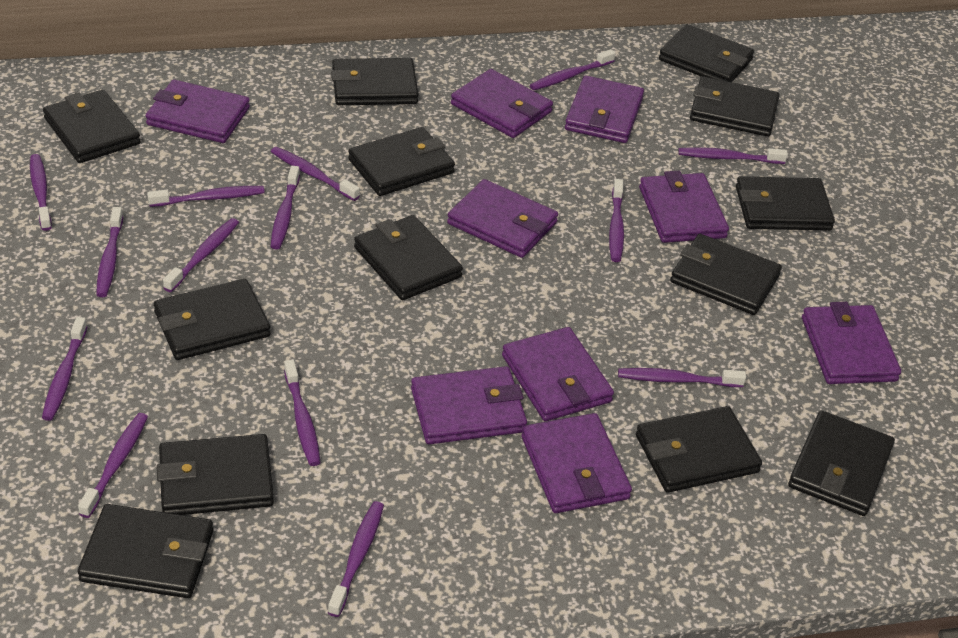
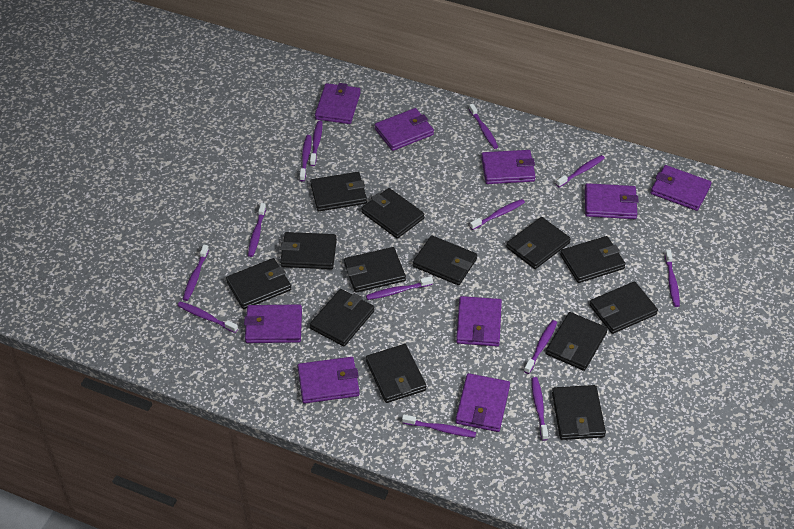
purple toothbrush: 14 -> 13

